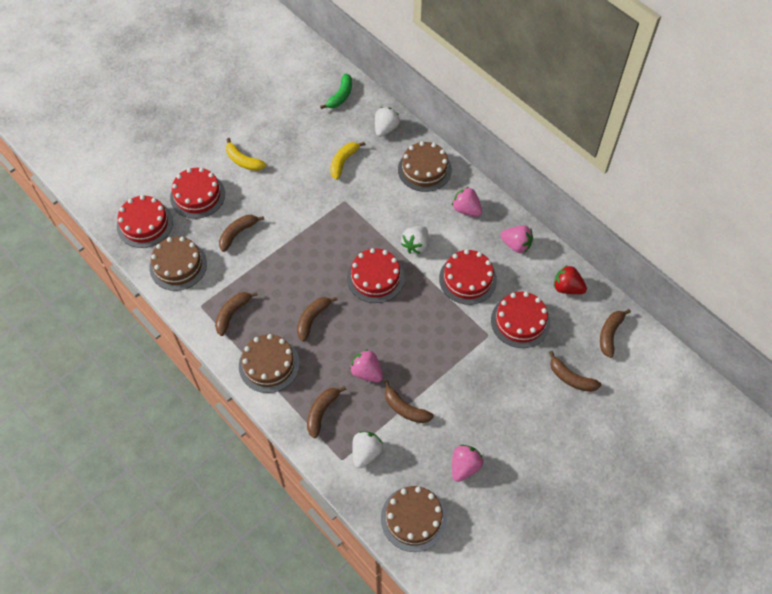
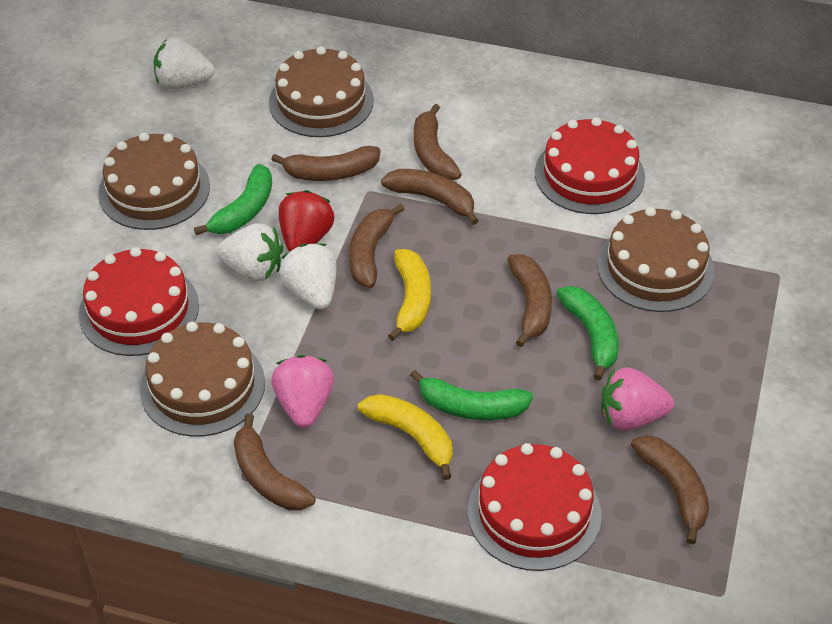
green banana: 1 -> 3
pink strawberry: 4 -> 2
red cake: 5 -> 3

